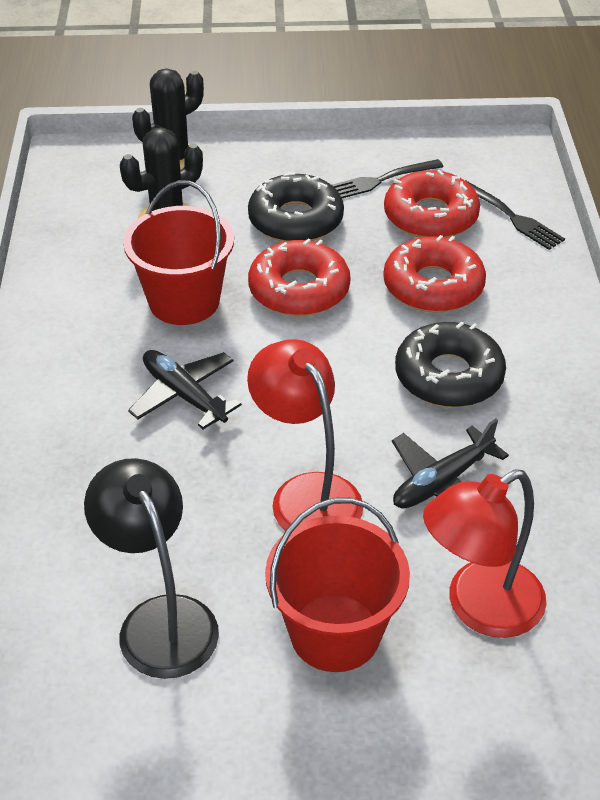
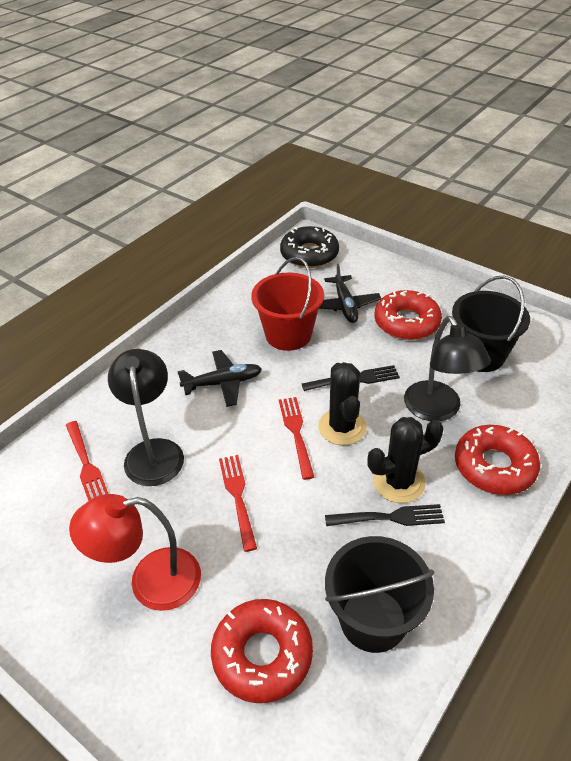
black bucket: 0 -> 2
black donut: 2 -> 1
black lamp: 1 -> 2
red bucket: 2 -> 1
red fork: 0 -> 3
red lamp: 2 -> 1

